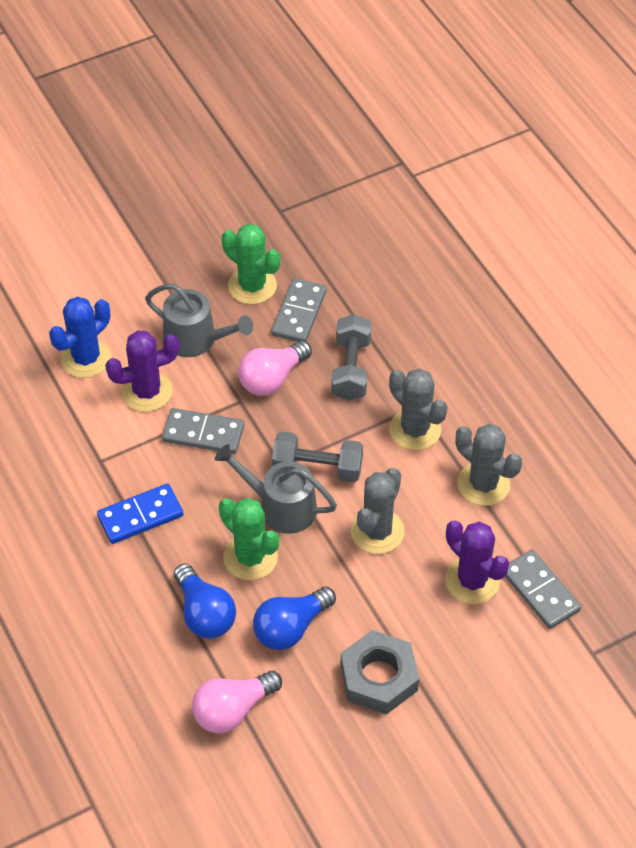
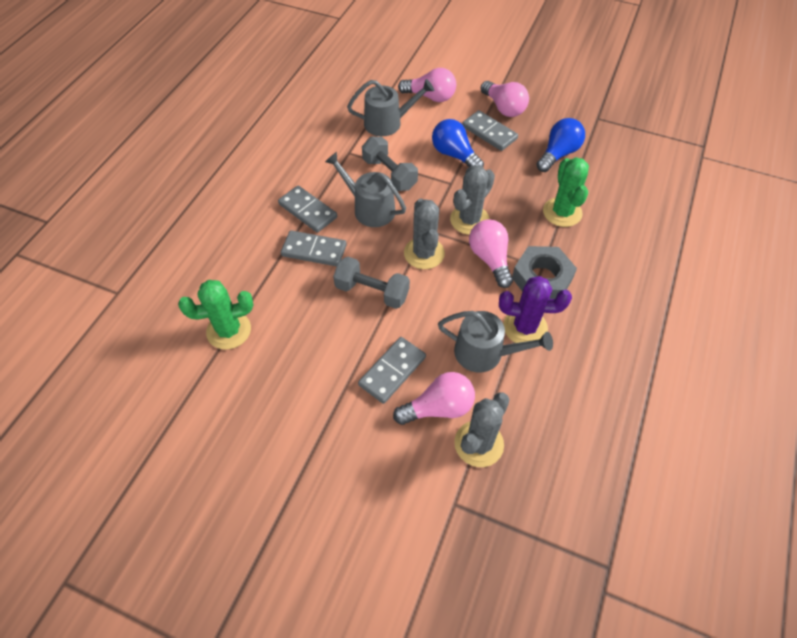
blue cactus: 1 -> 0
blue domino: 1 -> 0
grey domino: 3 -> 4
grey watering can: 2 -> 3
pink light bulb: 2 -> 4
purple cactus: 2 -> 1

